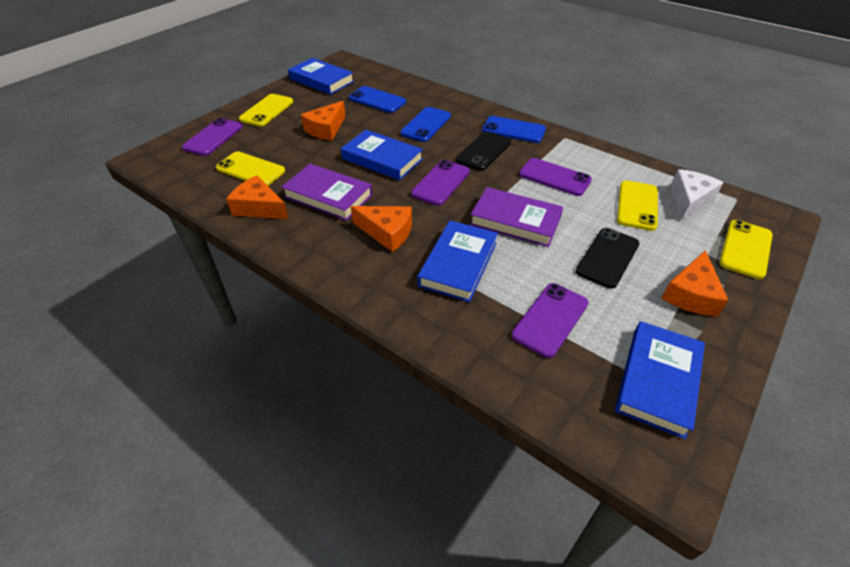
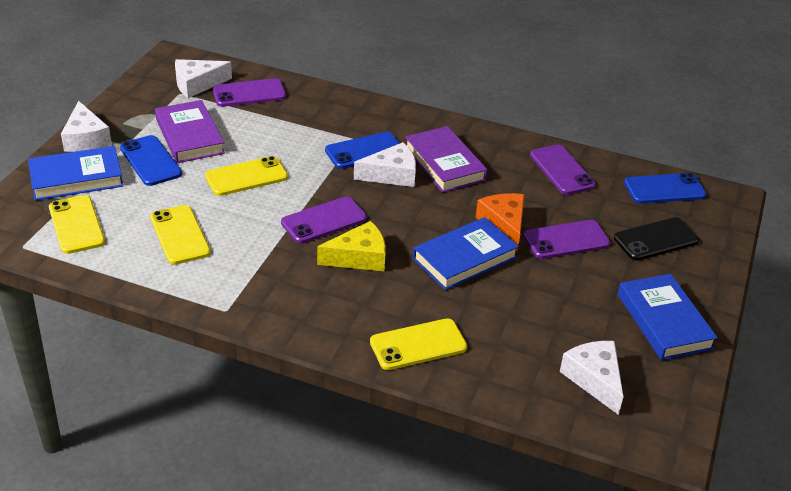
black phone: 2 -> 1
blue book: 4 -> 3
orange cheese: 4 -> 1
white cheese: 1 -> 4
yellow cheese: 0 -> 1

